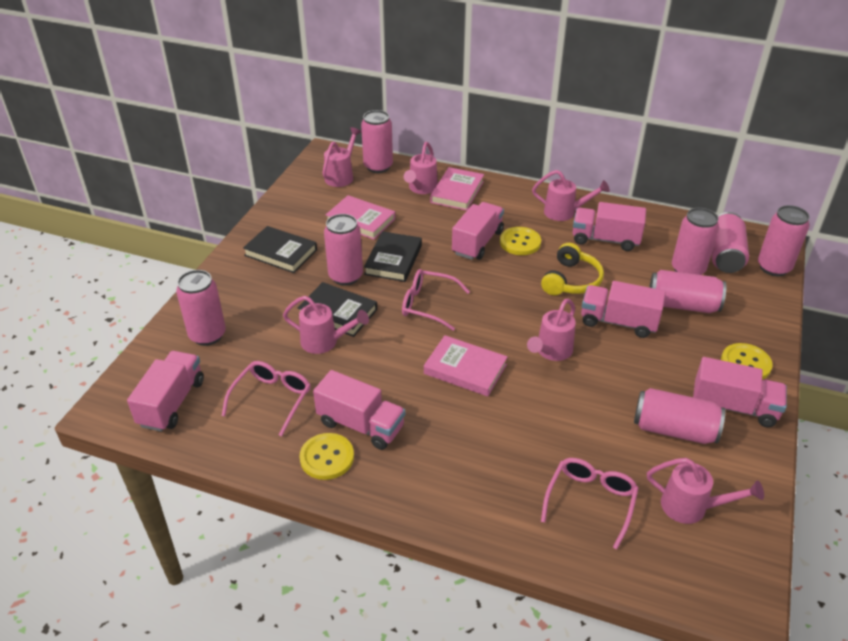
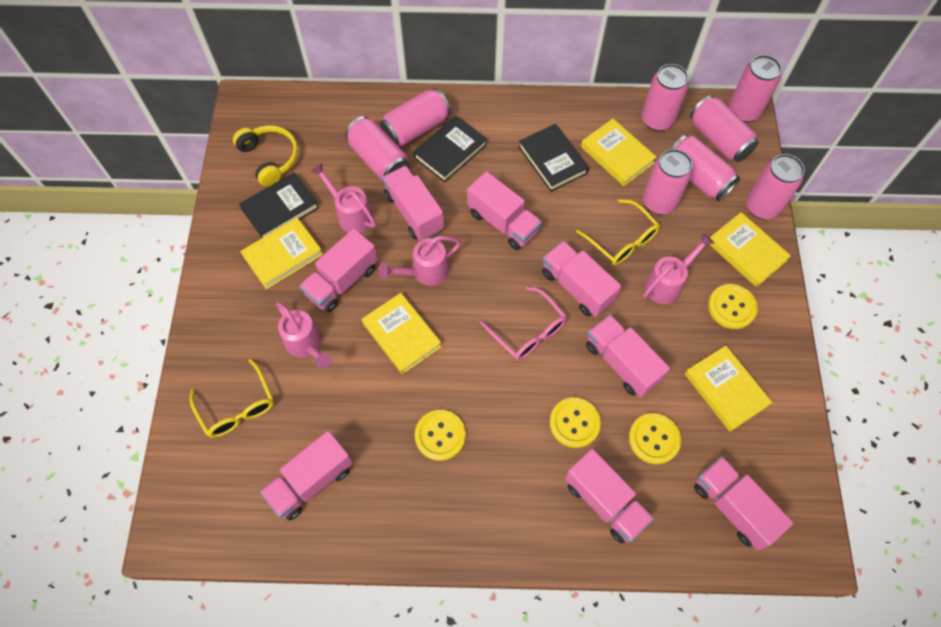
pink book: 3 -> 0
pink glasses: 3 -> 1
pink truck: 6 -> 8
pink watering can: 6 -> 4
yellow book: 0 -> 5
yellow button: 3 -> 4
yellow glasses: 0 -> 2

